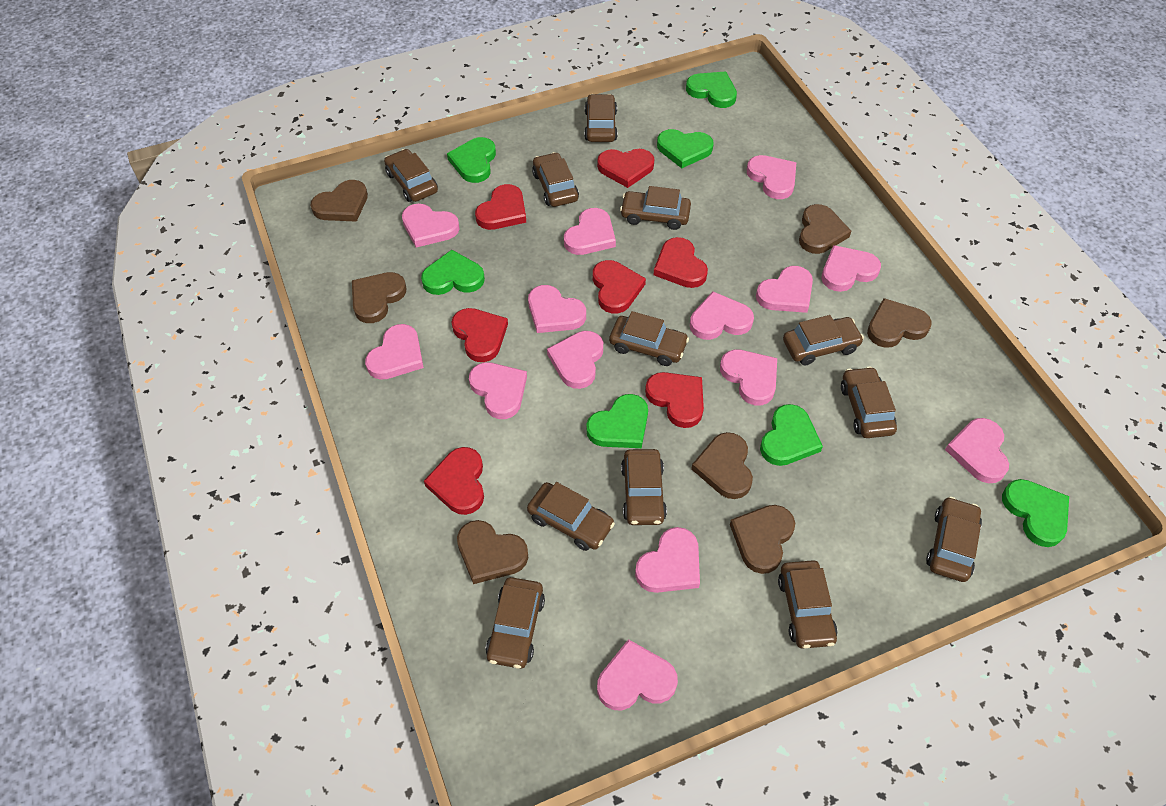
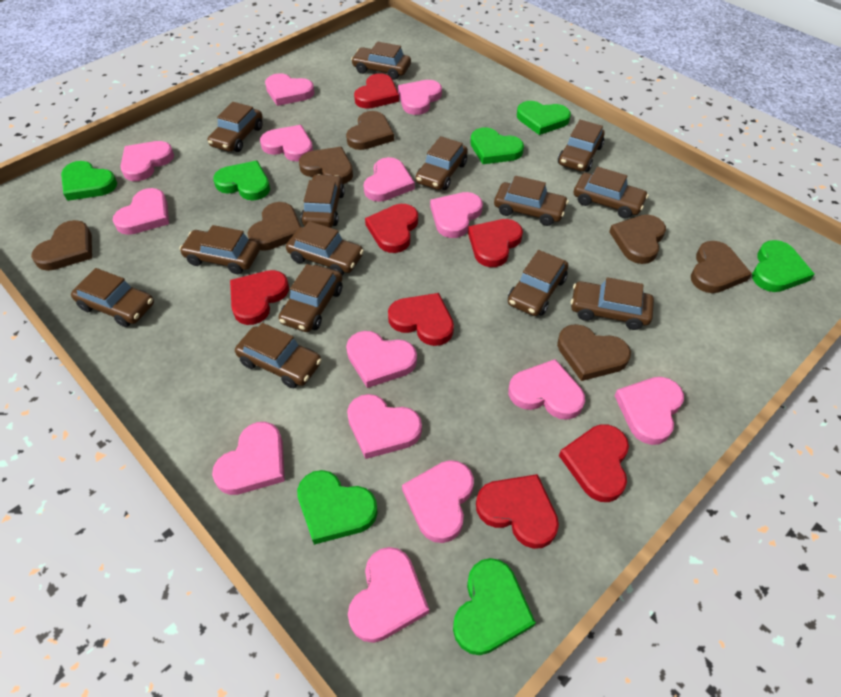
brown car: 12 -> 14

